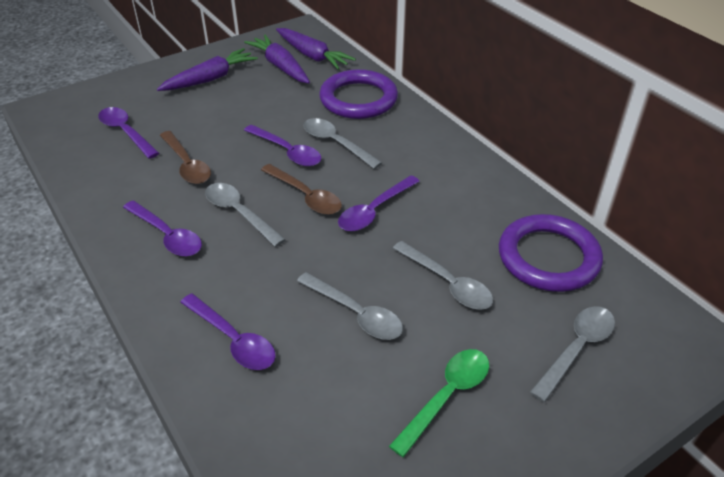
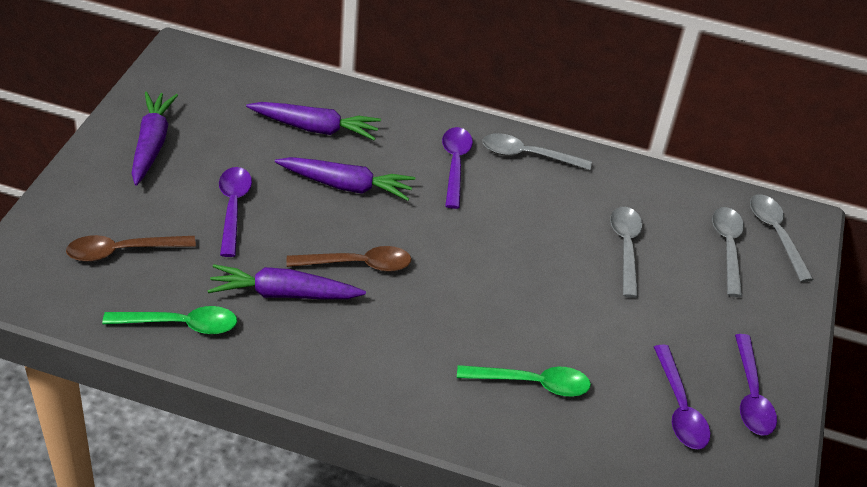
green spoon: 1 -> 2
grey spoon: 5 -> 4
purple carrot: 3 -> 4
purple ring: 2 -> 0
purple spoon: 5 -> 4

